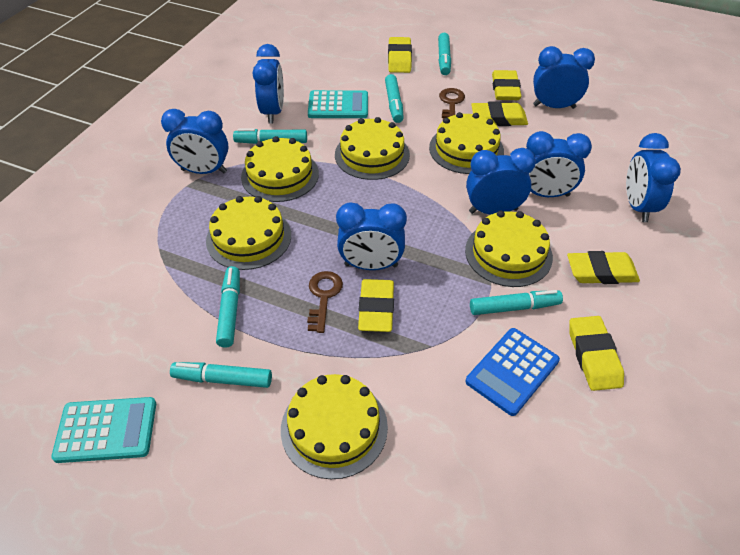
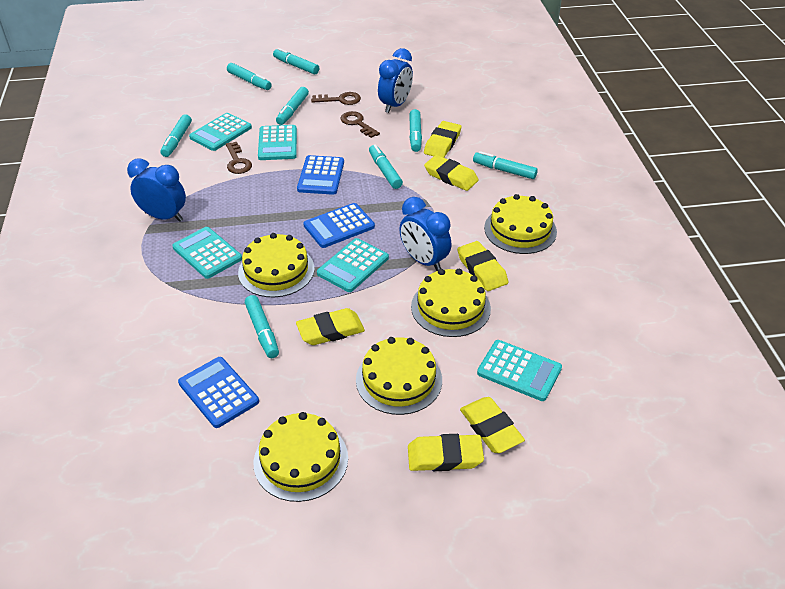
blue calculator: 1 -> 3
blue clock: 7 -> 3
brown key: 2 -> 3
turquoise calculator: 2 -> 5
turquoise marker: 6 -> 8
yellow cake: 6 -> 5

